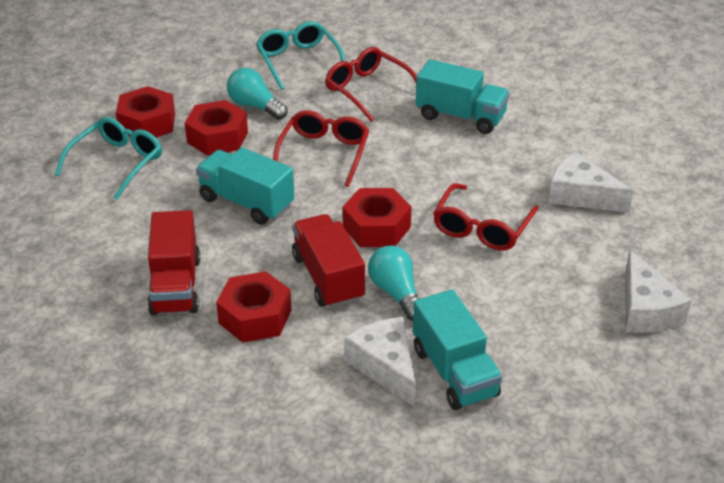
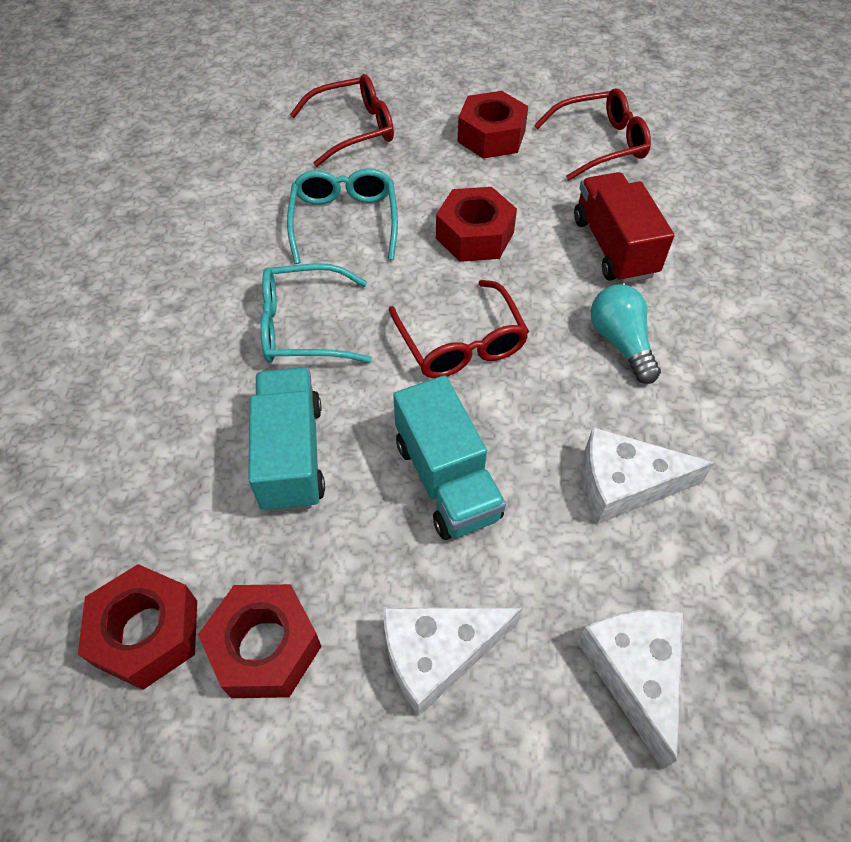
red truck: 2 -> 1
turquoise light bulb: 2 -> 1
turquoise truck: 3 -> 2

